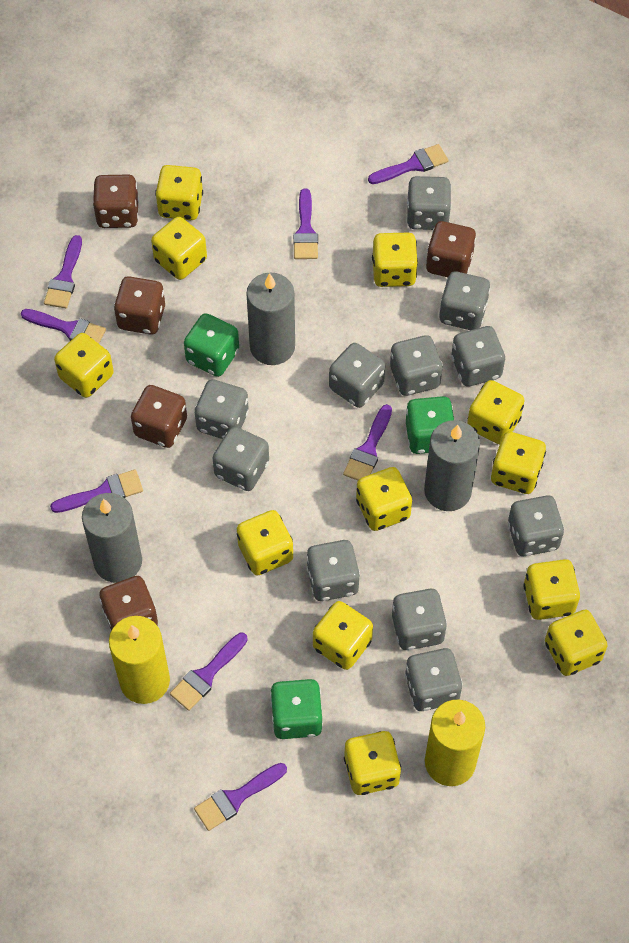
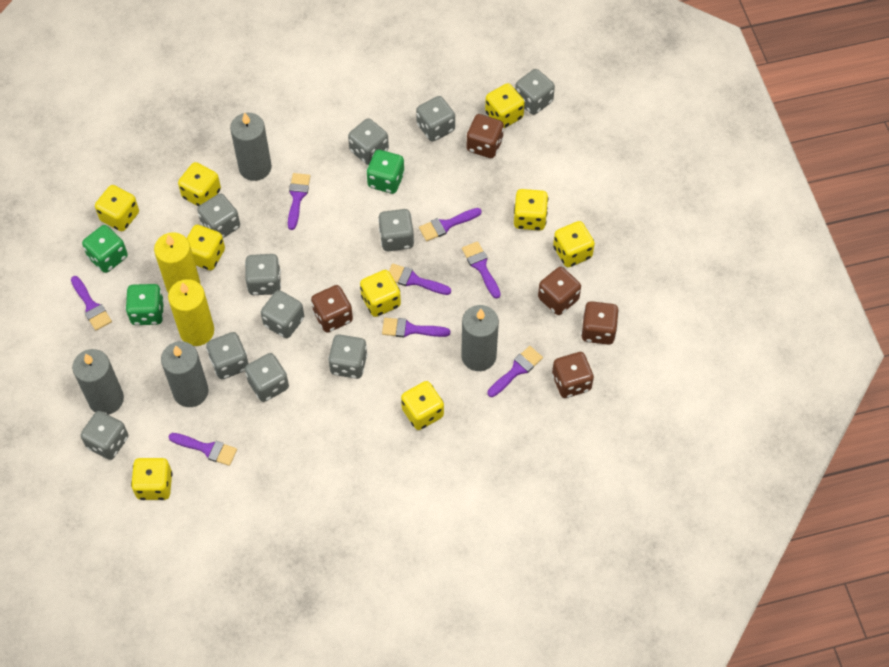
grey candle: 3 -> 4
yellow dice: 12 -> 9

